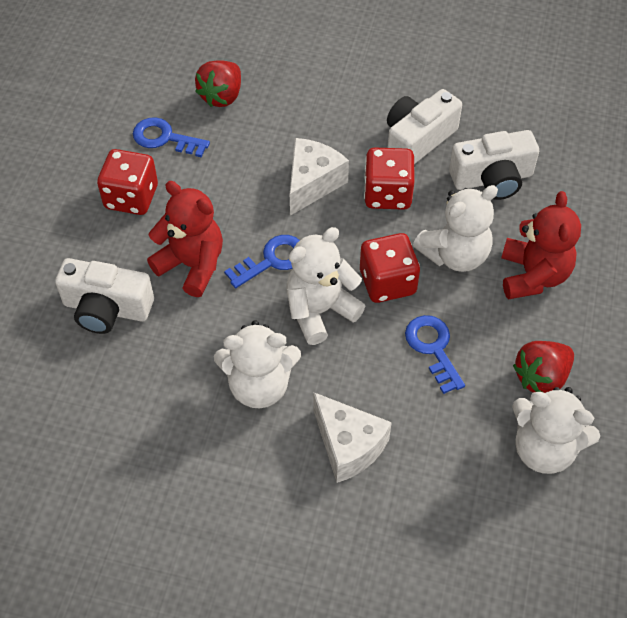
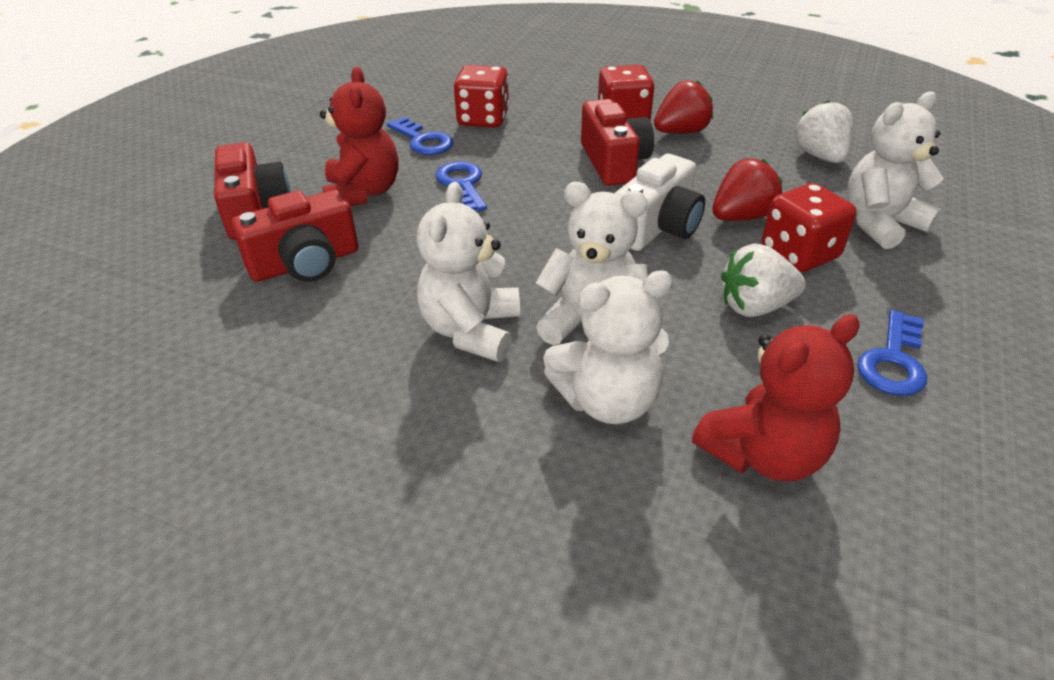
red camera: 0 -> 3
white camera: 3 -> 1
white cheese: 2 -> 0
white strawberry: 0 -> 2

